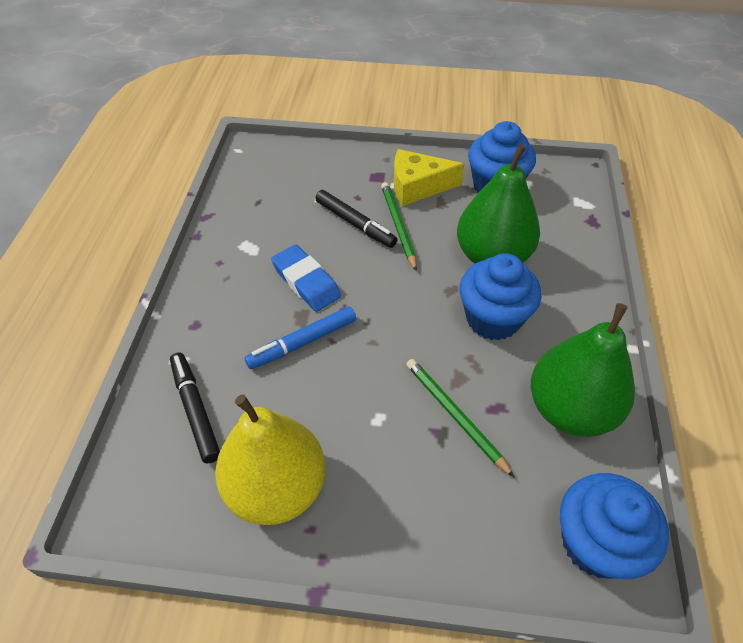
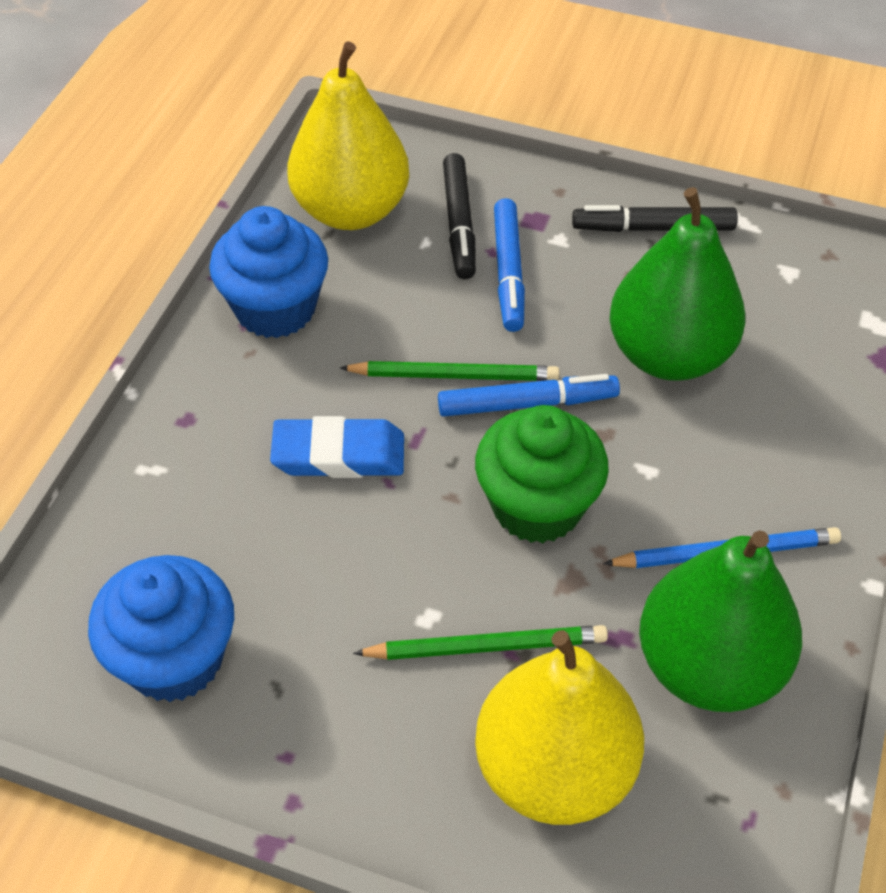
blue cupcake: 3 -> 2
blue marker: 1 -> 2
blue pencil: 0 -> 1
green cupcake: 0 -> 1
yellow cheese: 1 -> 0
yellow pear: 1 -> 2

